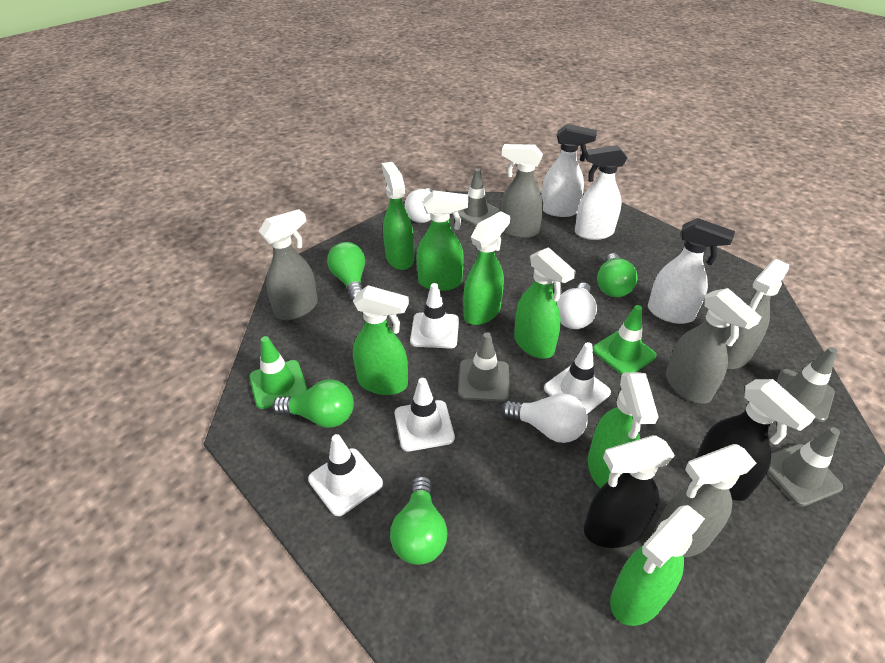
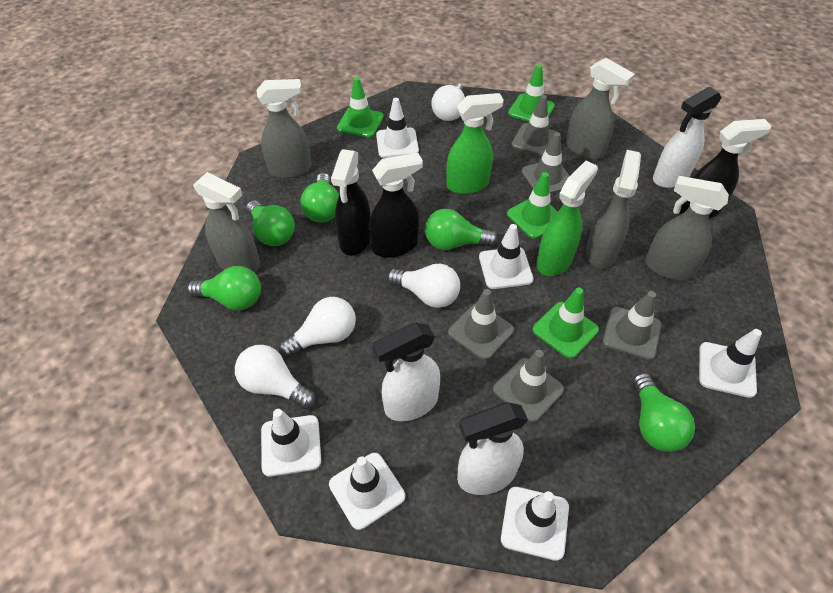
black spray bottle: 2 -> 3
green light bulb: 4 -> 5
green spray bottle: 7 -> 2
green traffic cone: 2 -> 4
grey traffic cone: 4 -> 5
white light bulb: 3 -> 4
white traffic cone: 4 -> 6

